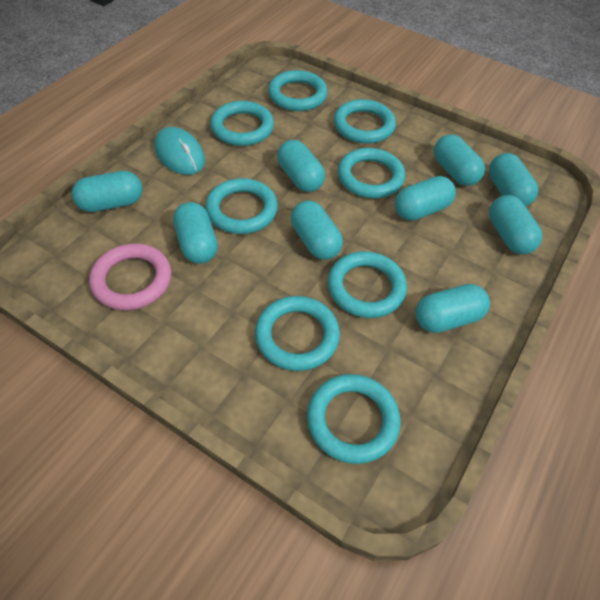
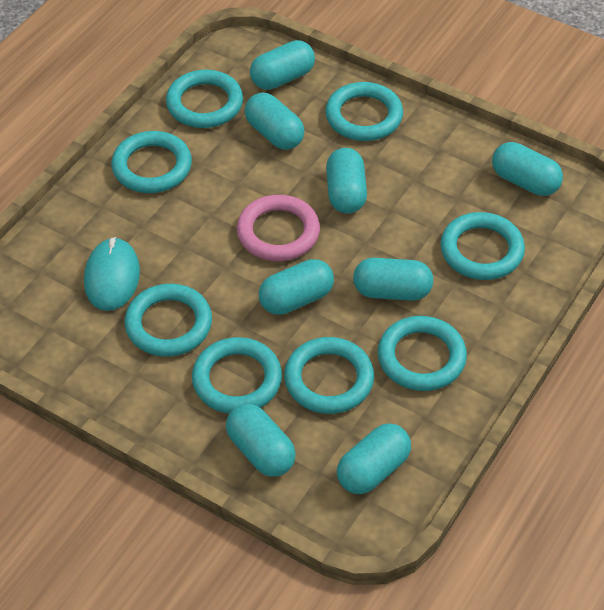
turquoise capsule: 9 -> 8

